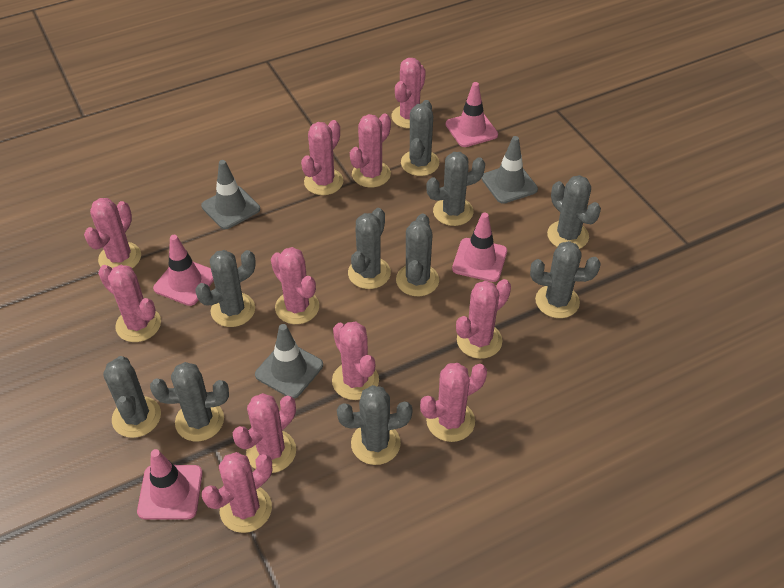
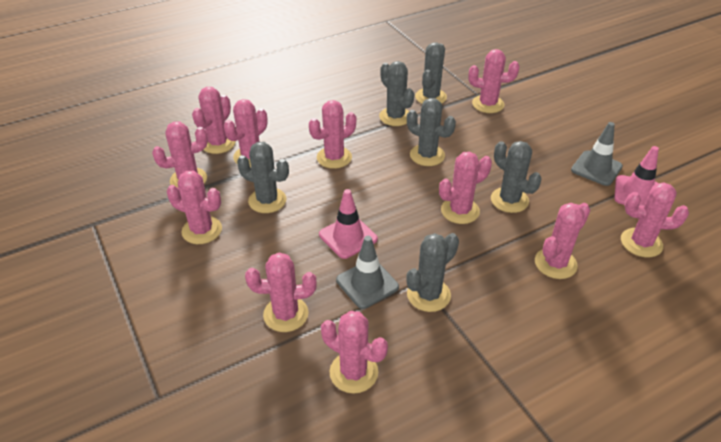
grey cactus: 10 -> 6
grey traffic cone: 3 -> 2
pink traffic cone: 4 -> 2

